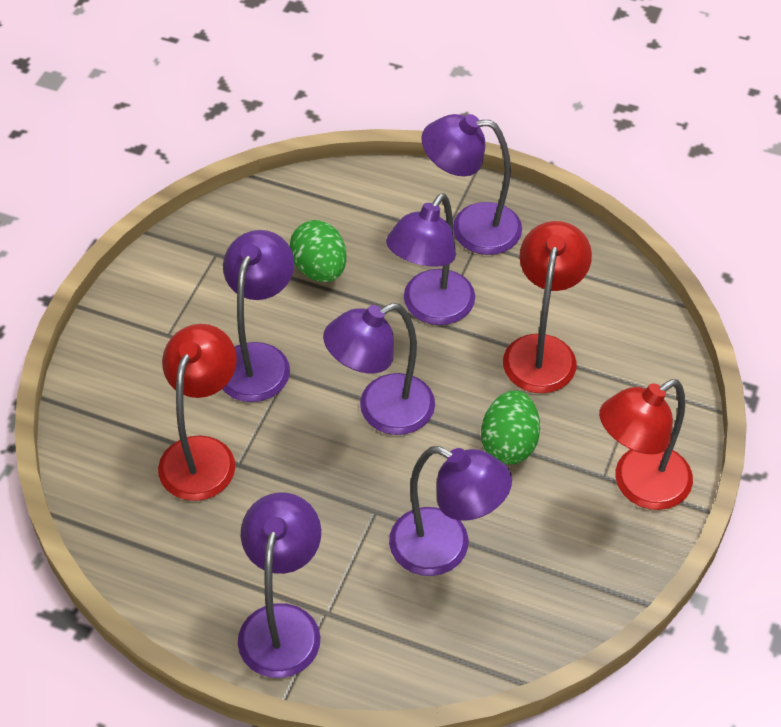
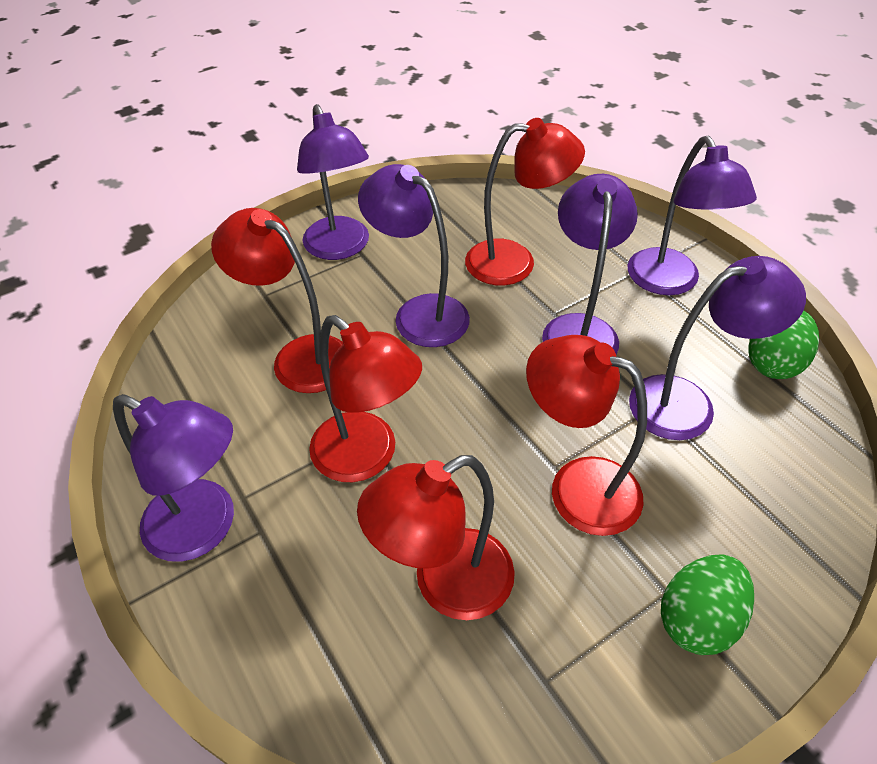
red lamp: 3 -> 5

